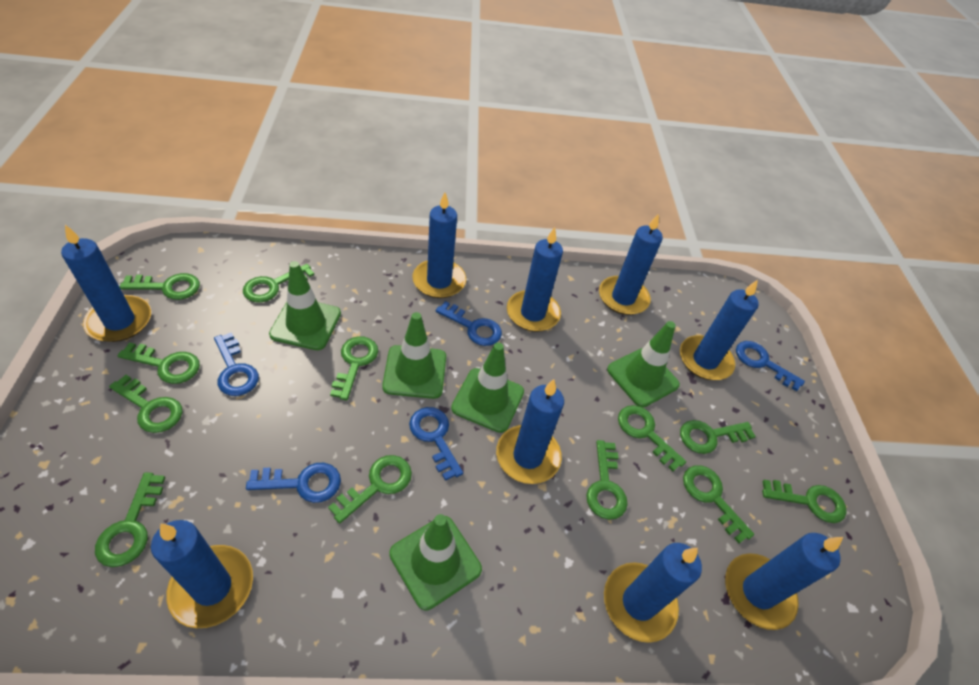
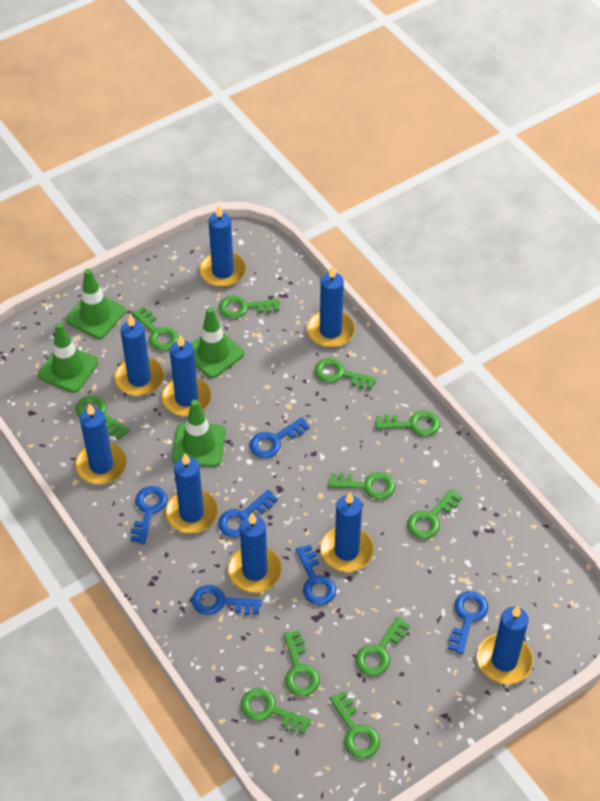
blue key: 5 -> 6
green key: 12 -> 11
green traffic cone: 5 -> 4

